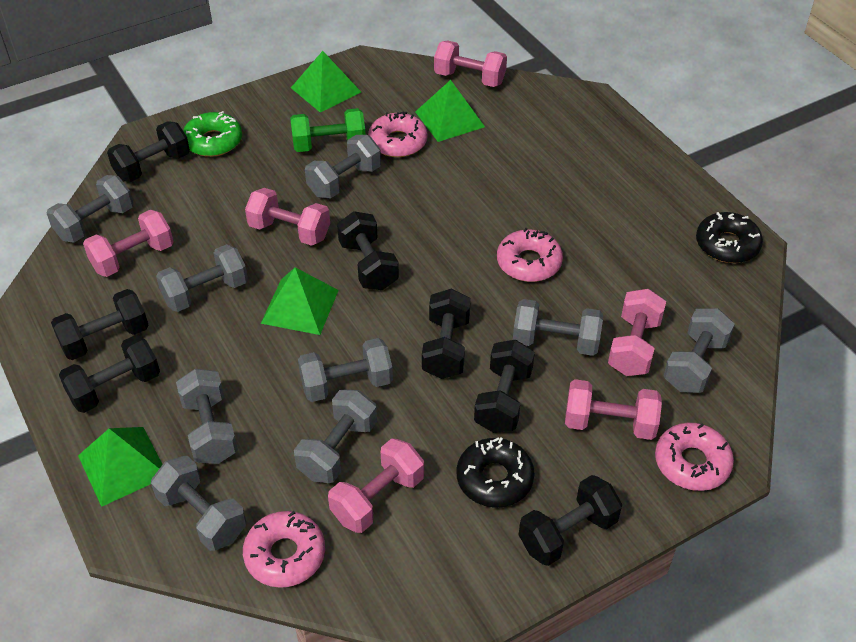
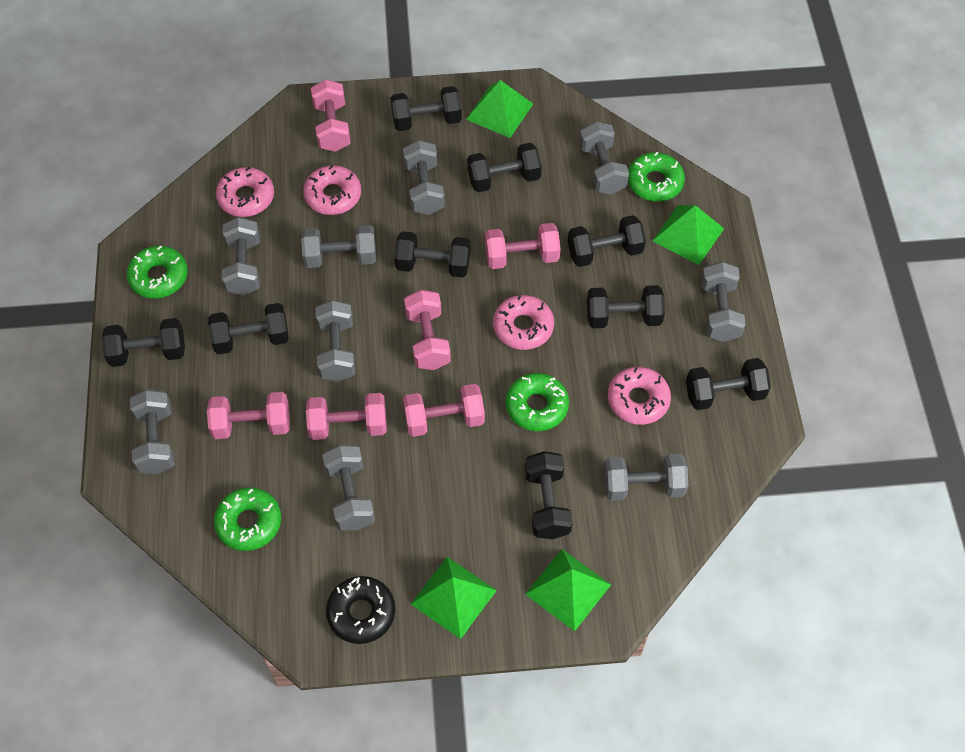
black donut: 2 -> 1
black dumbbell: 7 -> 9
green donut: 1 -> 4
green dumbbell: 1 -> 0

